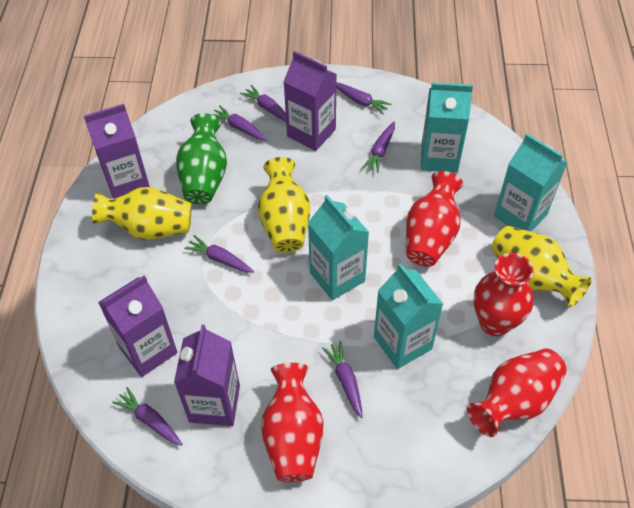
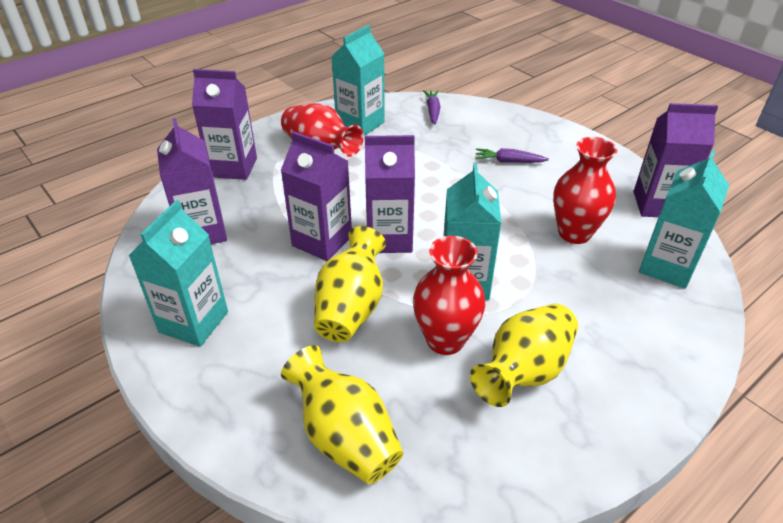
green vase: 1 -> 0
purple carrot: 7 -> 2
purple carton: 4 -> 5
red vase: 4 -> 3

